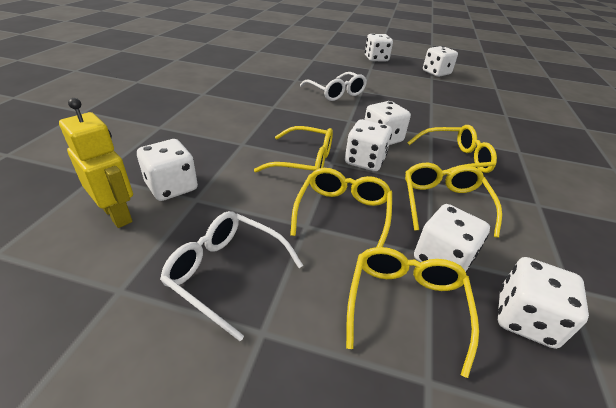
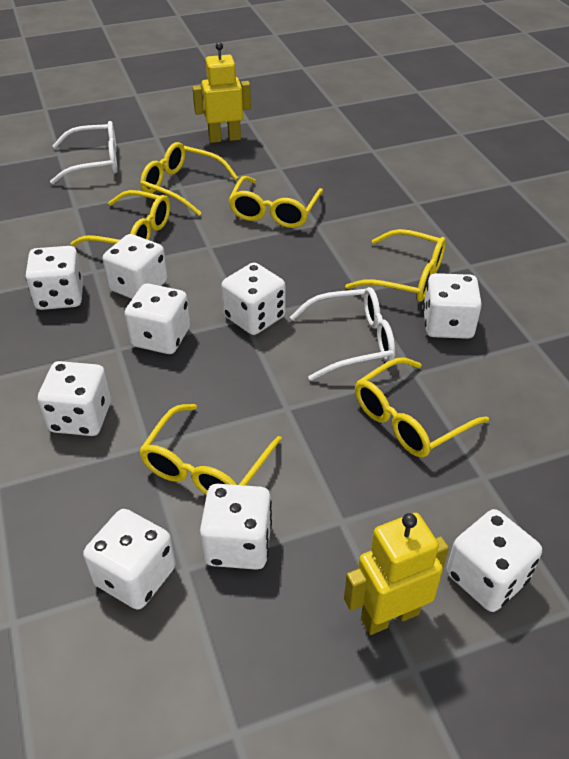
white dice: 7 -> 9
yellow glasses: 5 -> 6
yellow robot: 1 -> 2

